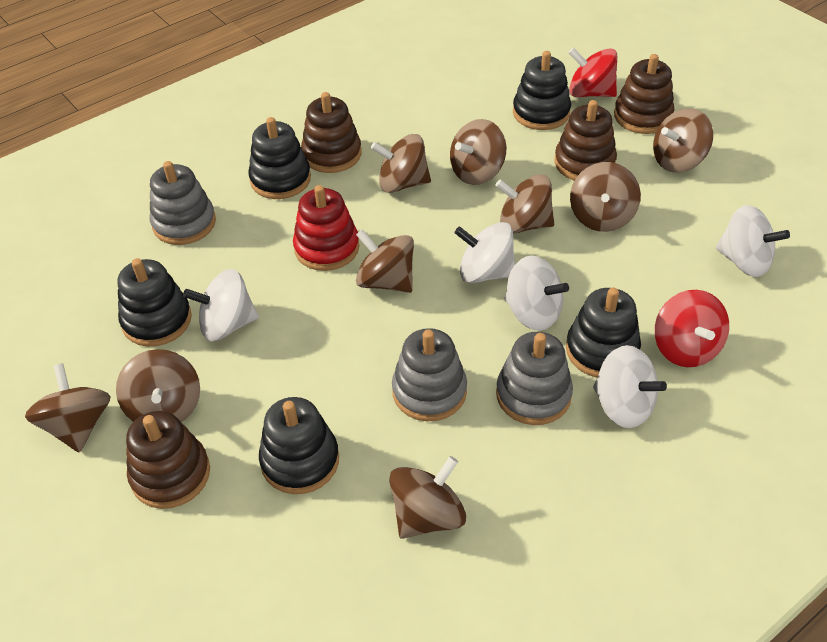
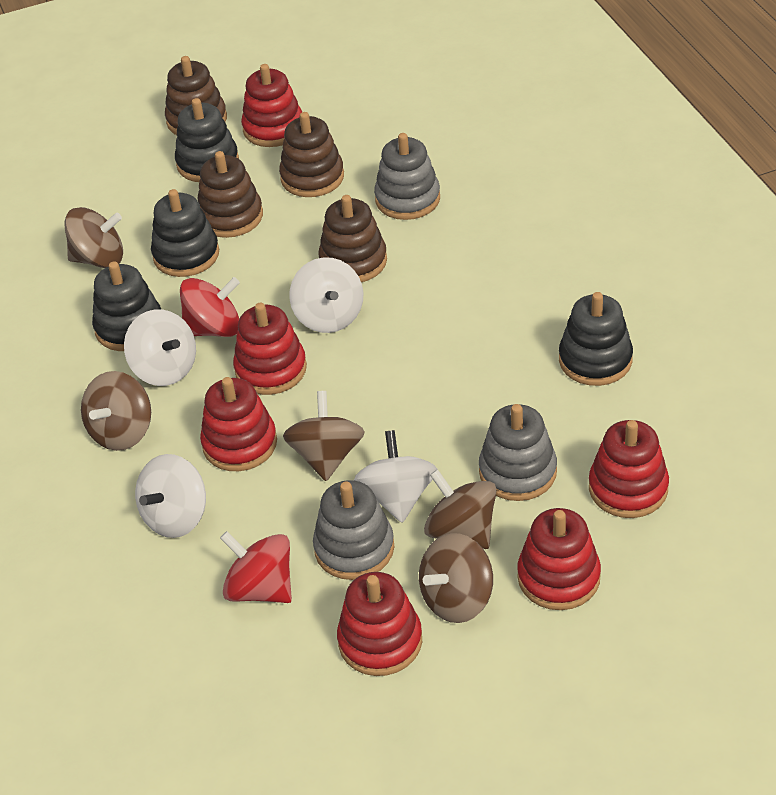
black stacking toy: 5 -> 4
brown spinning top: 9 -> 5
red stacking toy: 1 -> 6
white spinning top: 5 -> 4

